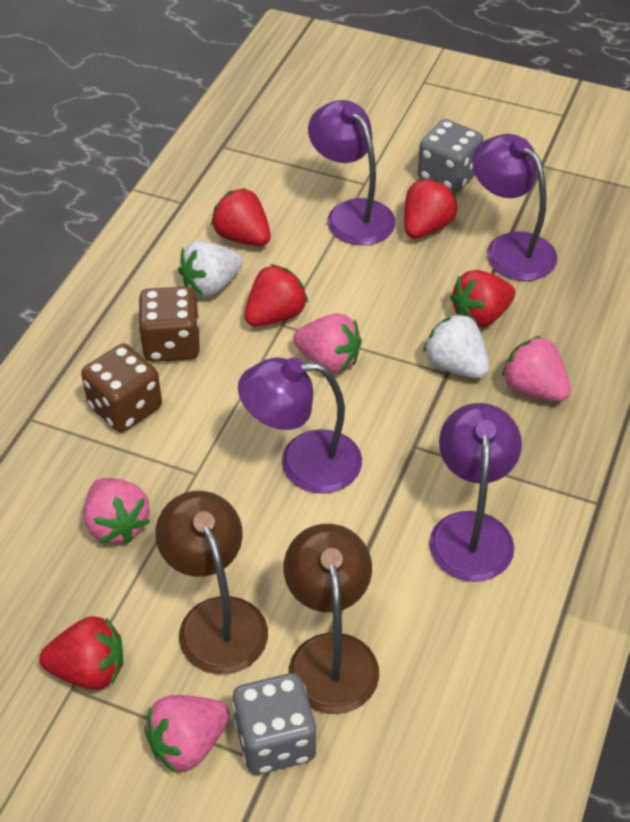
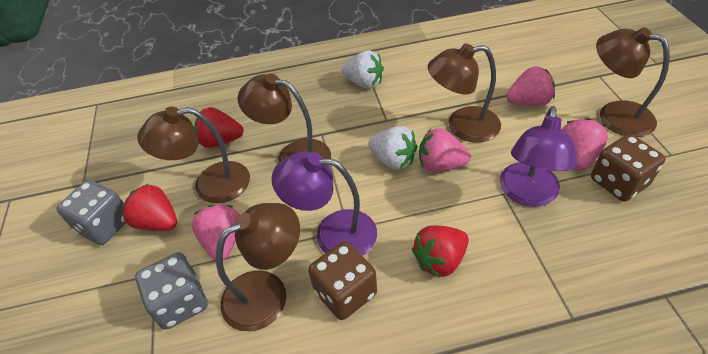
brown lamp: 2 -> 5
purple lamp: 4 -> 2
red strawberry: 5 -> 3

